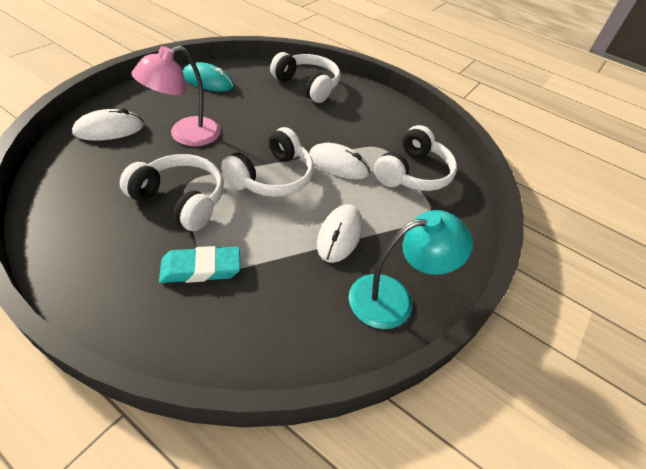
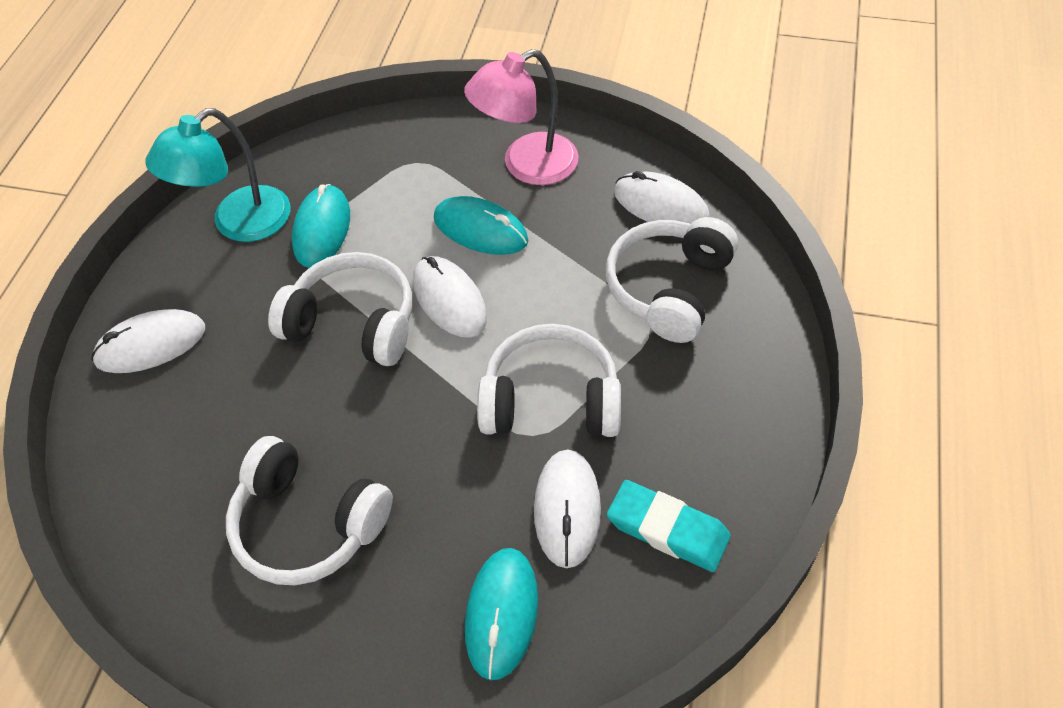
turquoise mouse: 1 -> 3
white mouse: 3 -> 4

